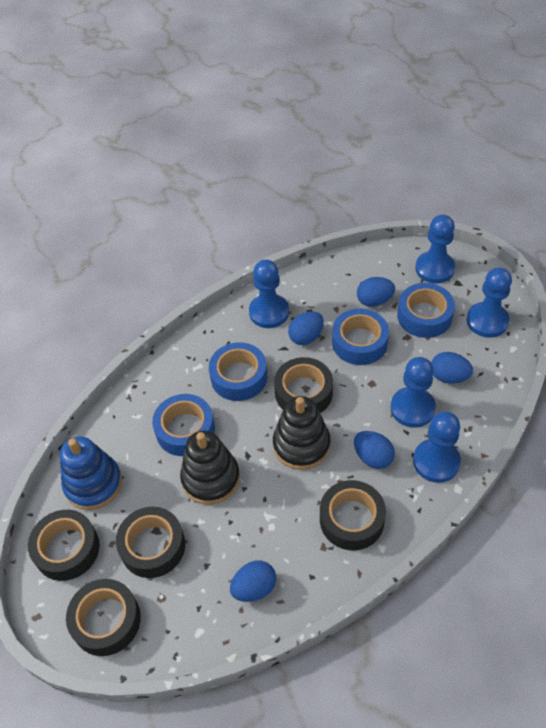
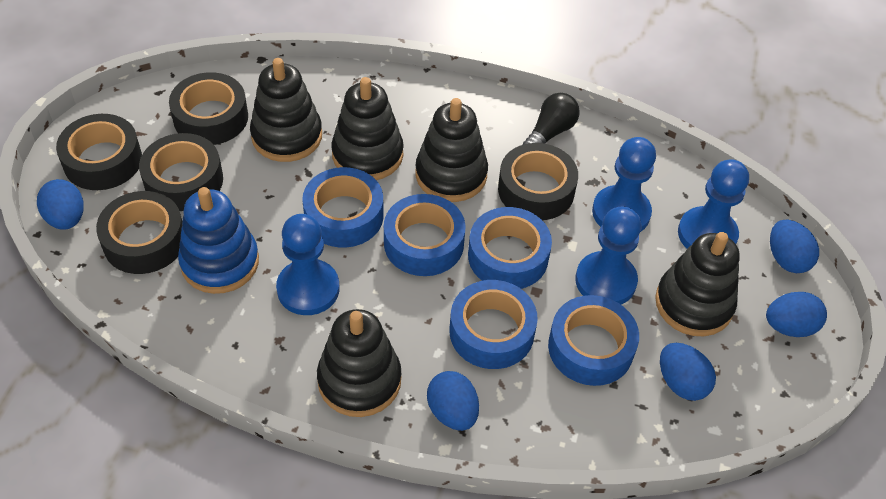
black light bulb: 0 -> 1
black stacking toy: 2 -> 5
blue pawn: 5 -> 4
blue tape: 4 -> 5

